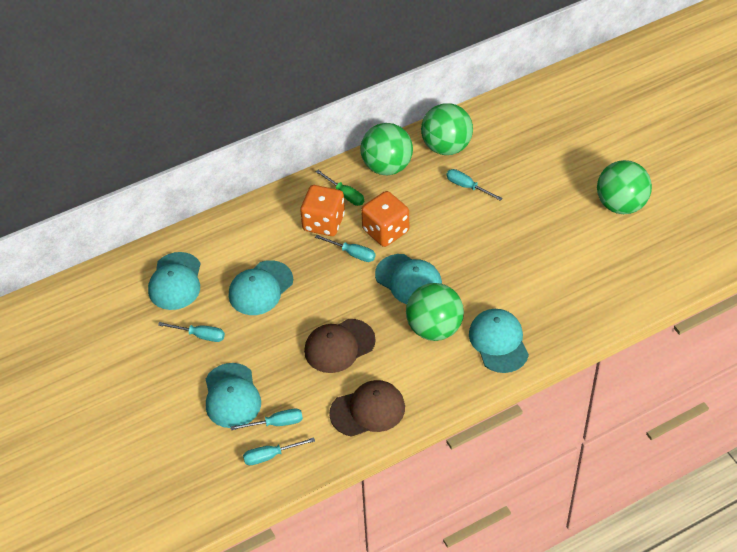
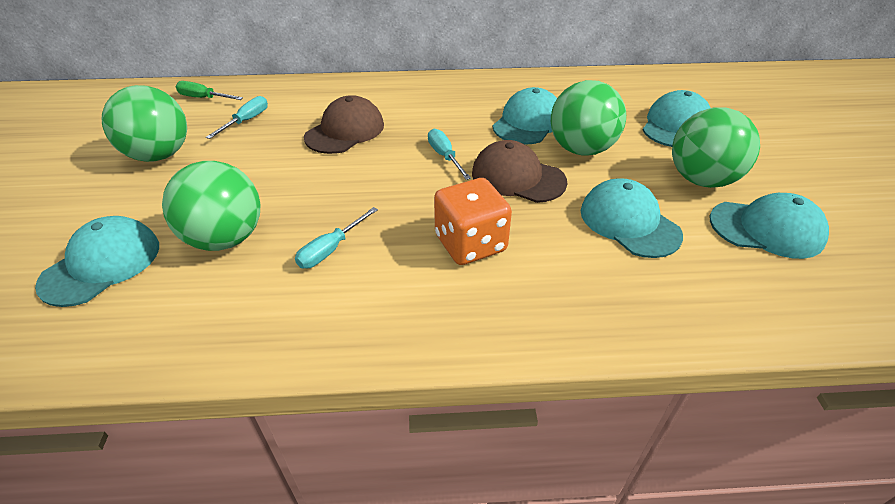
orange dice: 2 -> 1
turquoise screwdriver: 5 -> 3

